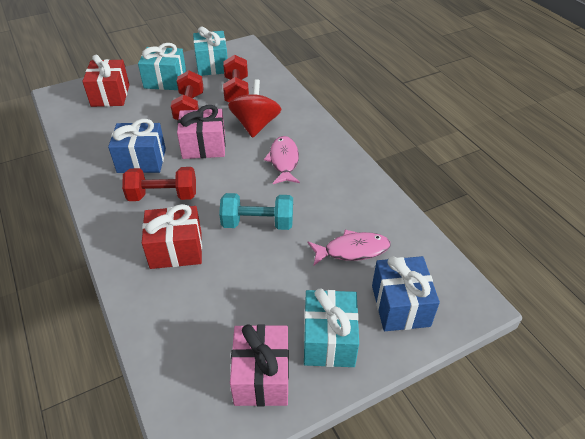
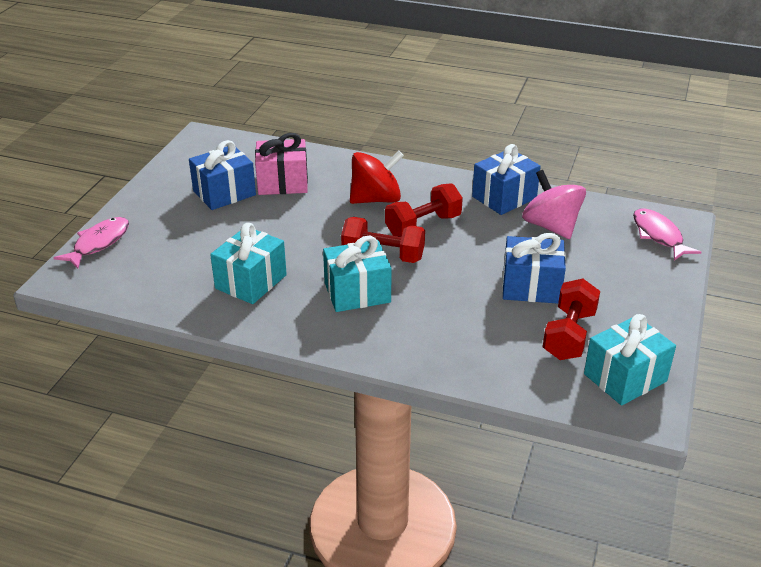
blue gift: 2 -> 3
pink gift: 2 -> 1
pink spinning top: 0 -> 1
red gift: 2 -> 0
turquoise dumbbell: 1 -> 0

